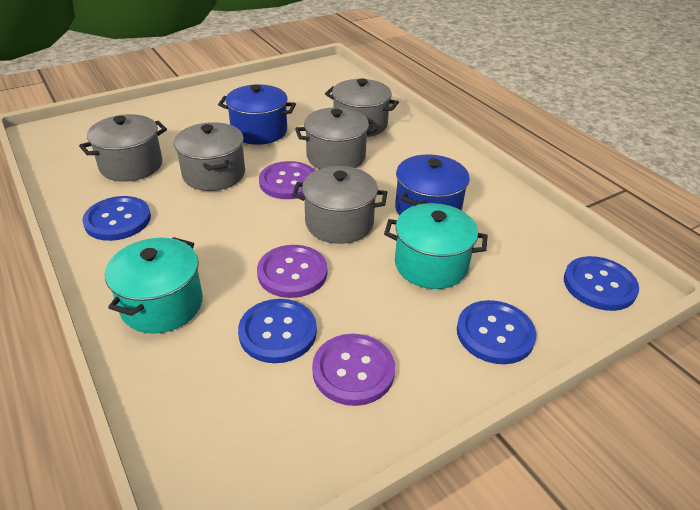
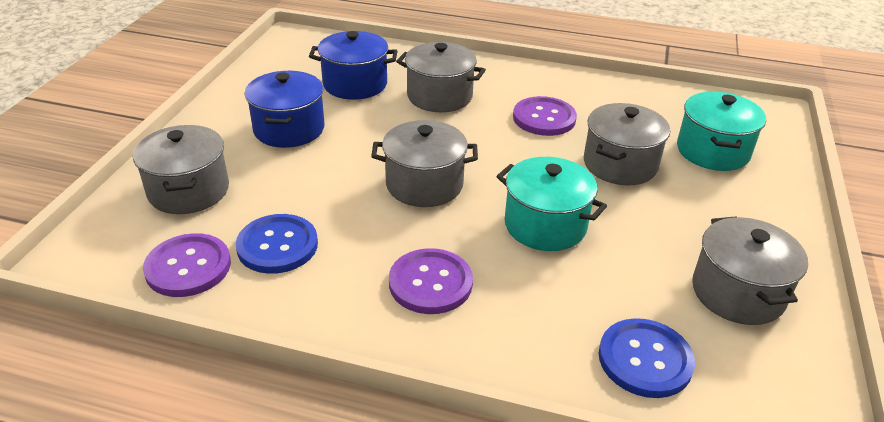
blue button: 4 -> 2

